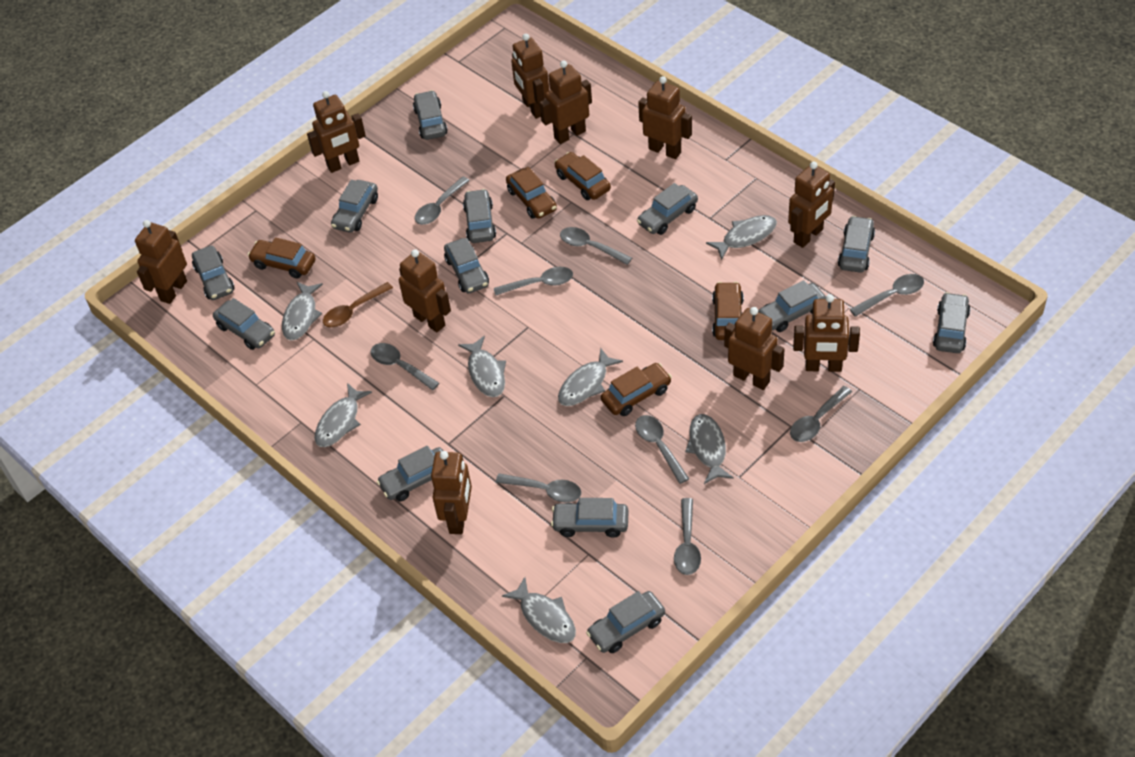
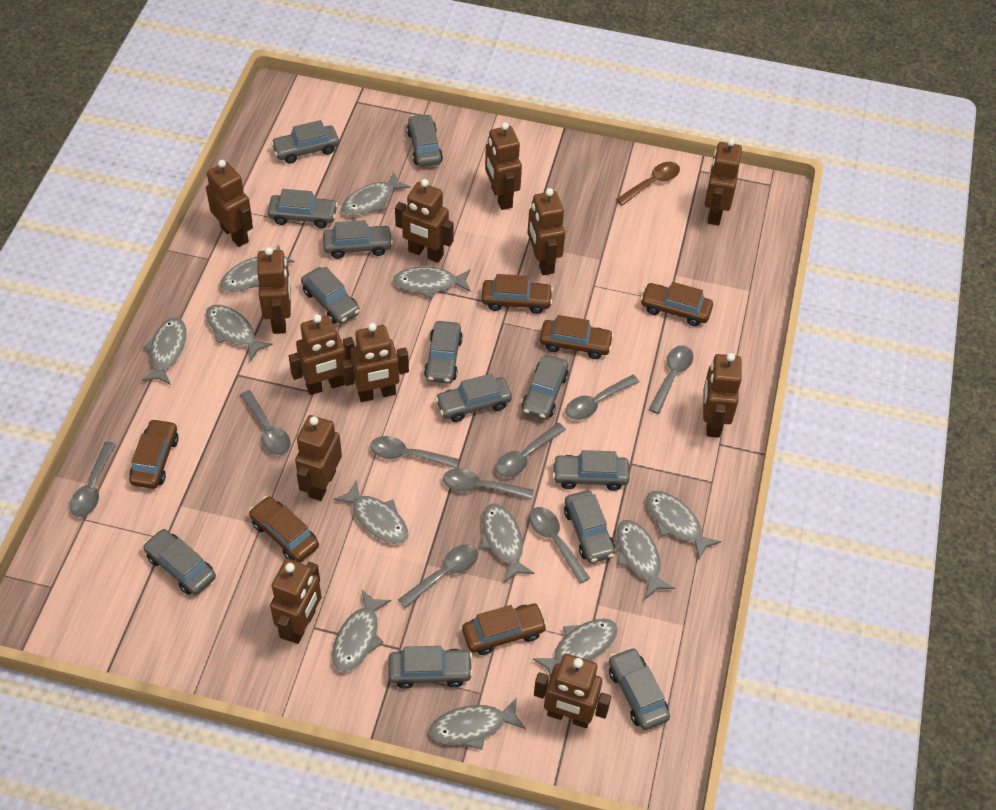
brown car: 5 -> 6
brown robot: 10 -> 12
grey fish: 7 -> 12

